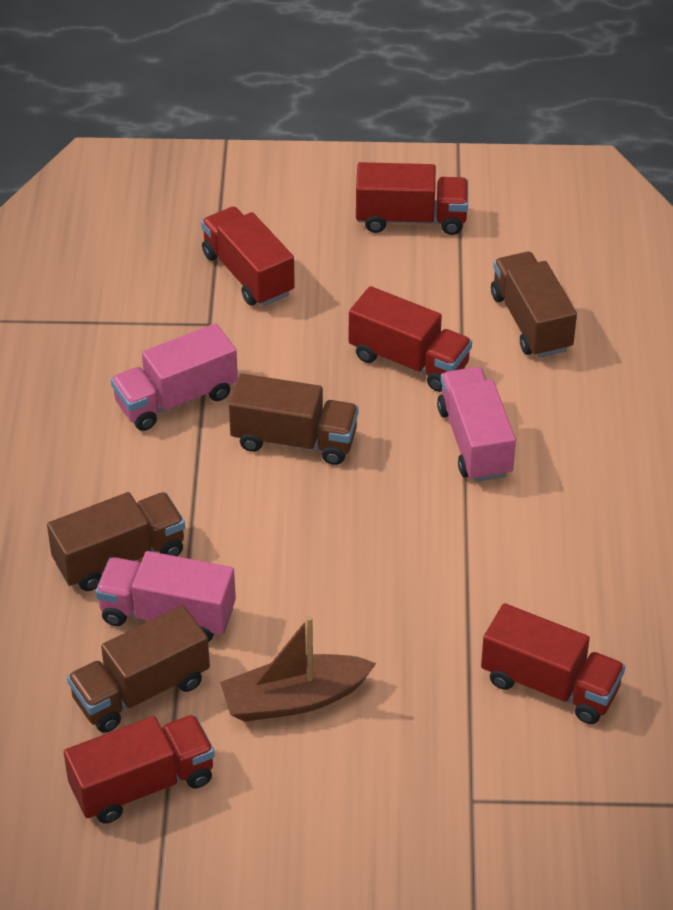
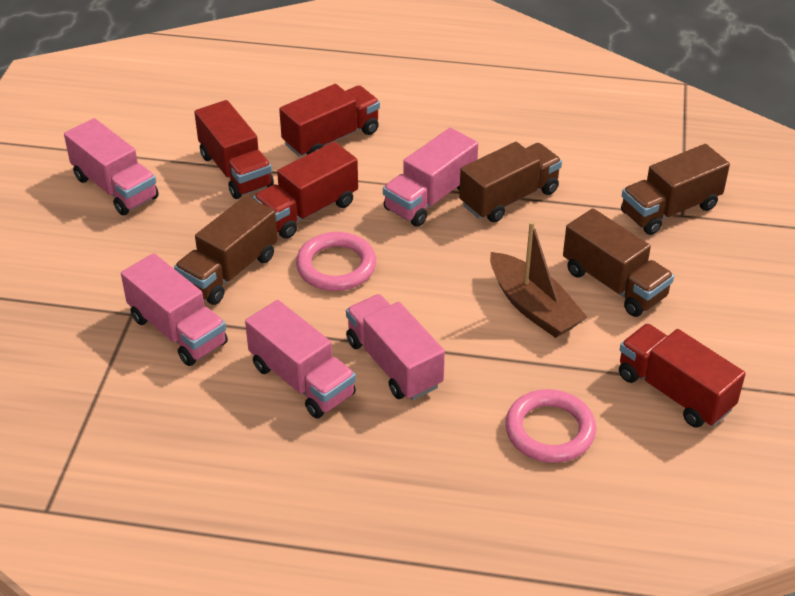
pink ring: 0 -> 2
pink truck: 3 -> 5
red truck: 5 -> 4

